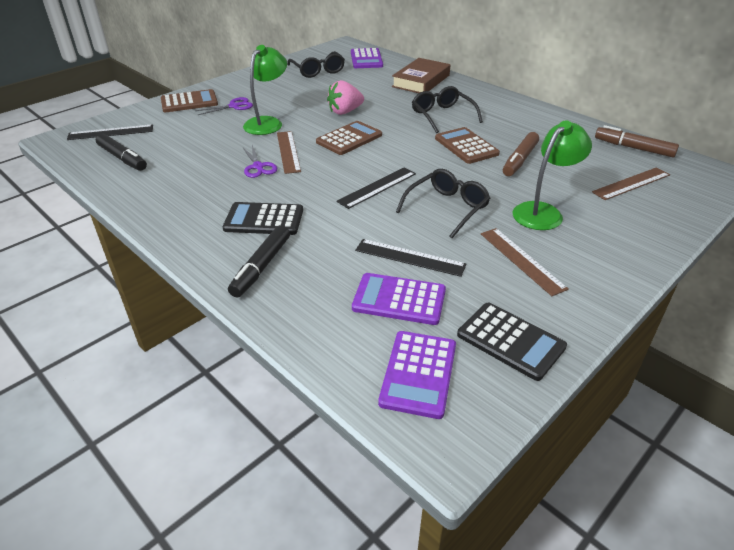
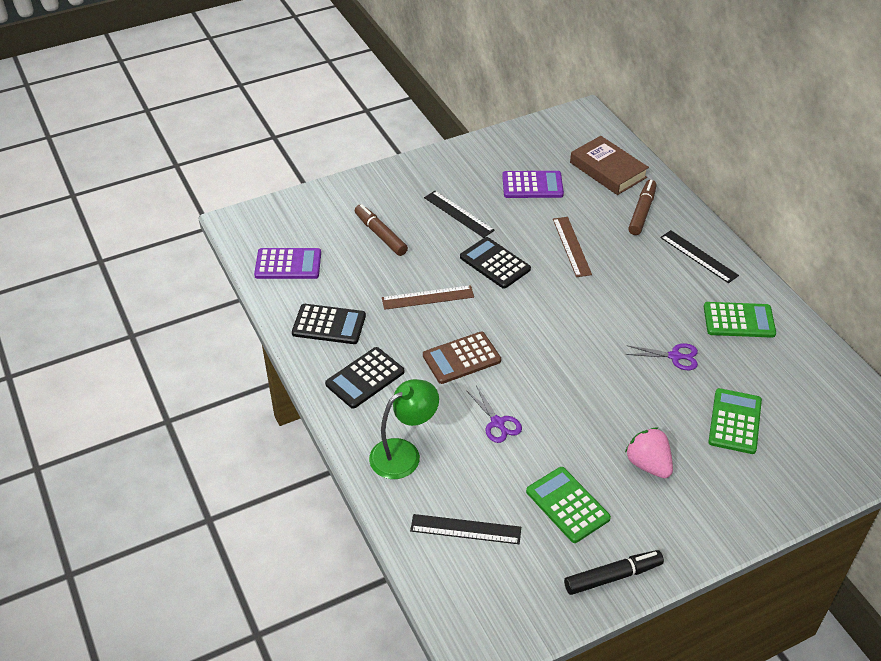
black calculator: 2 -> 3
black glasses: 3 -> 0
black marker: 2 -> 1
brown calculator: 3 -> 1
brown ruler: 3 -> 2
green calculator: 0 -> 3
green lamp: 2 -> 1
purple calculator: 3 -> 2

